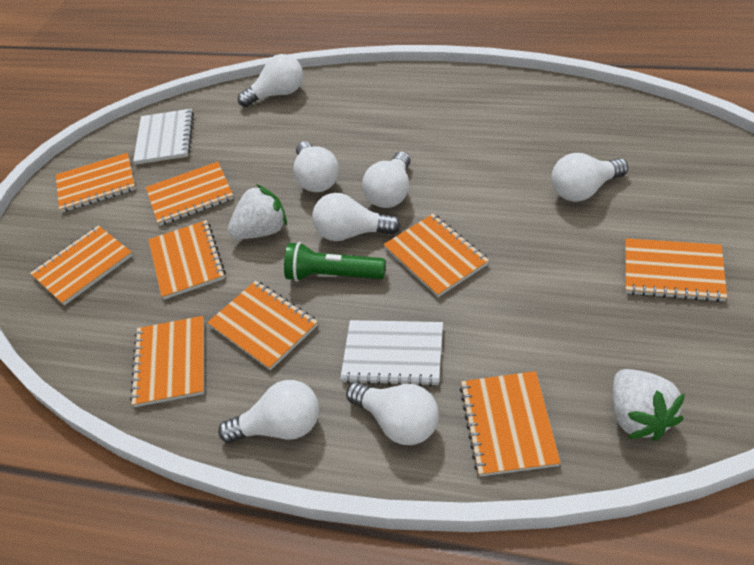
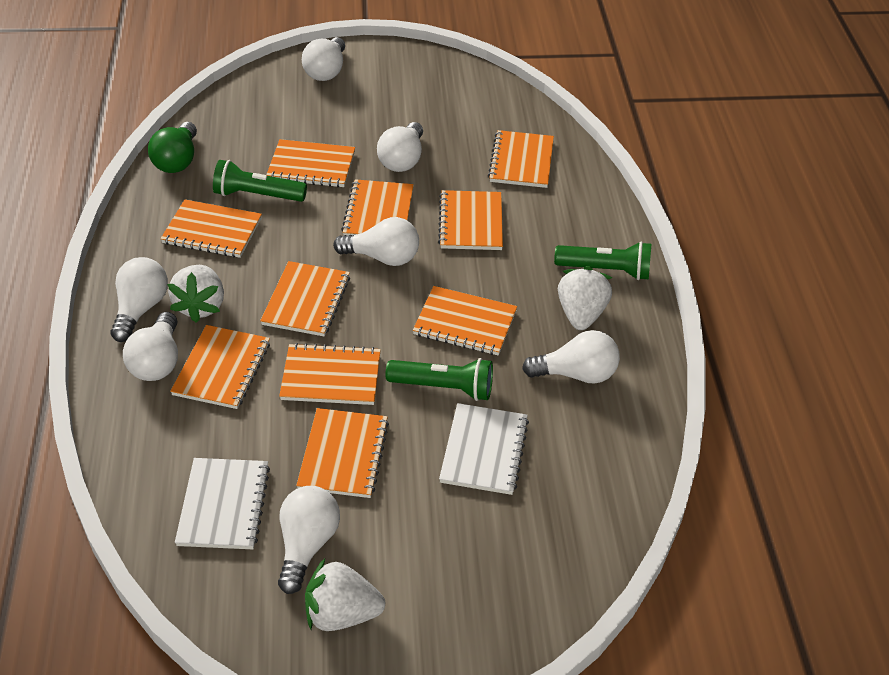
green flashlight: 1 -> 3
green light bulb: 0 -> 1
orange notebook: 9 -> 10
white strawberry: 2 -> 3

